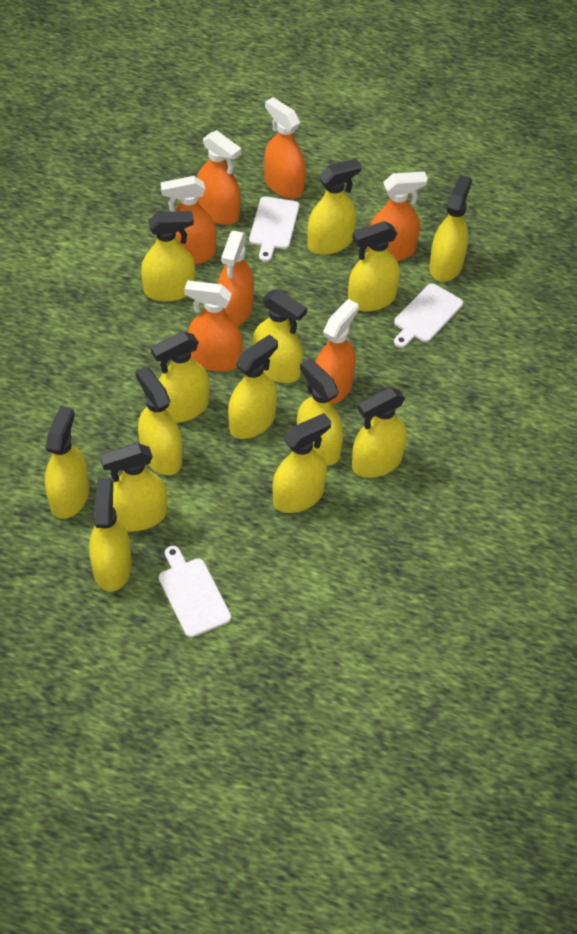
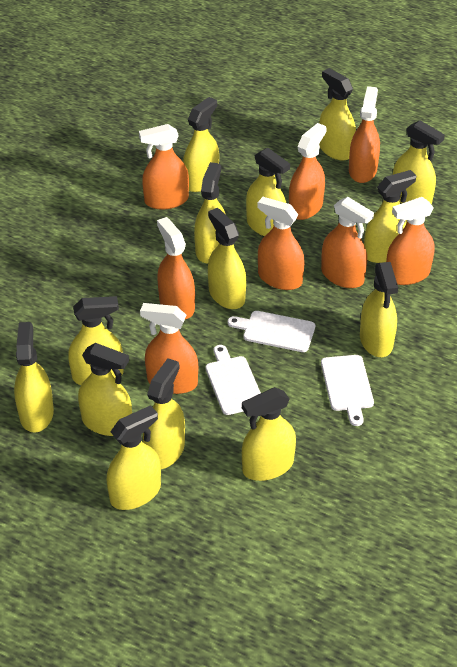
orange spray bottle: 7 -> 8

